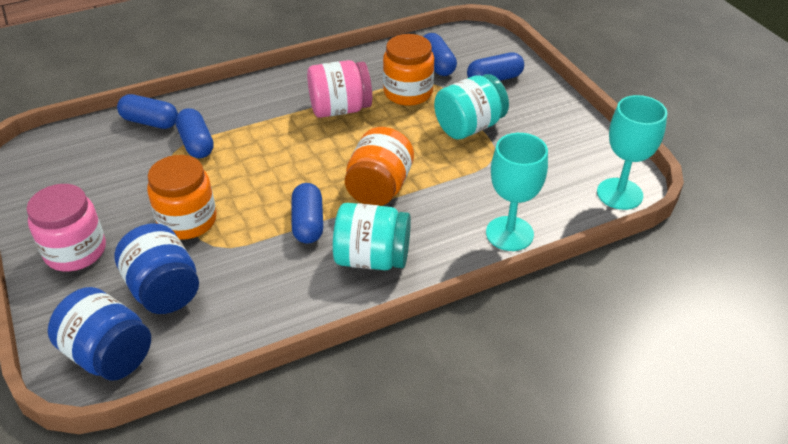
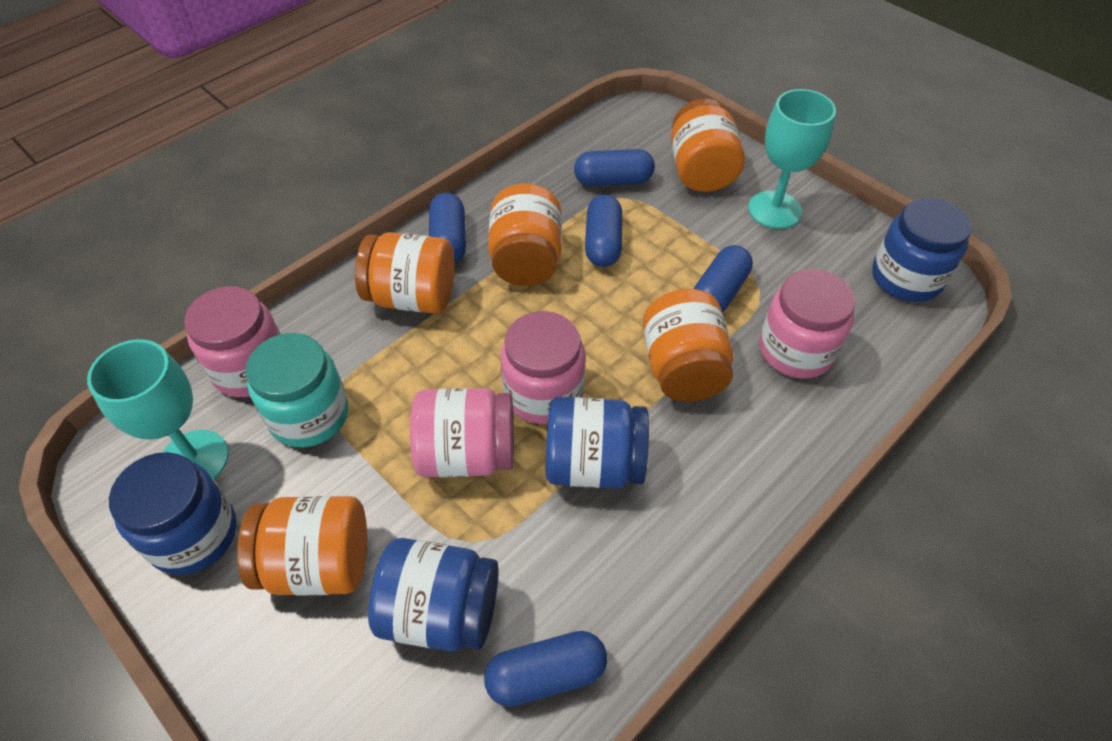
blue jar: 2 -> 4
orange jar: 3 -> 5
pink jar: 2 -> 4
turquoise jar: 2 -> 1

